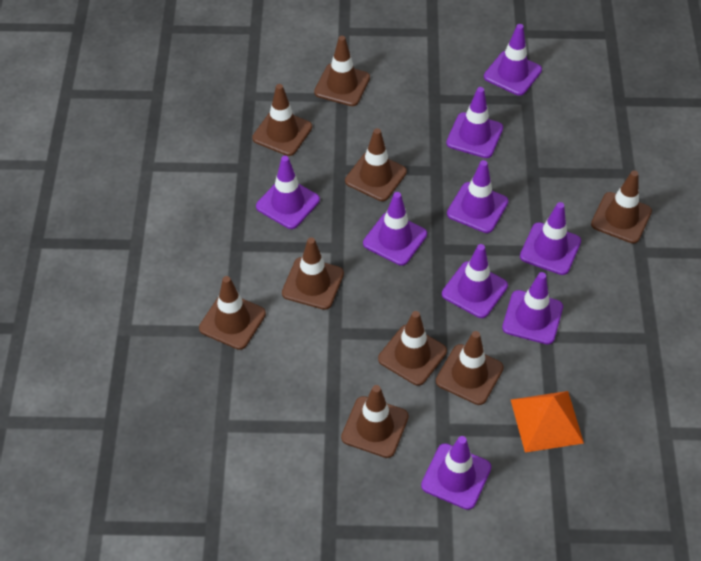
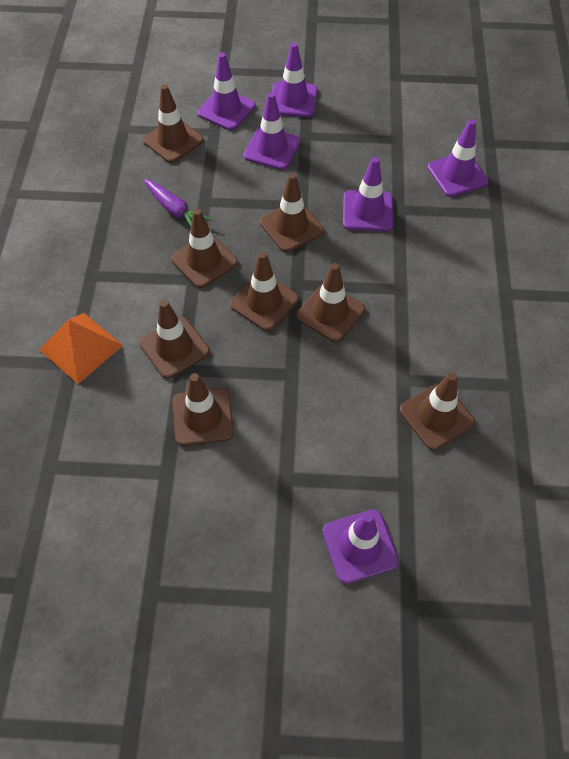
brown traffic cone: 9 -> 8
purple carrot: 0 -> 1
purple traffic cone: 9 -> 6

